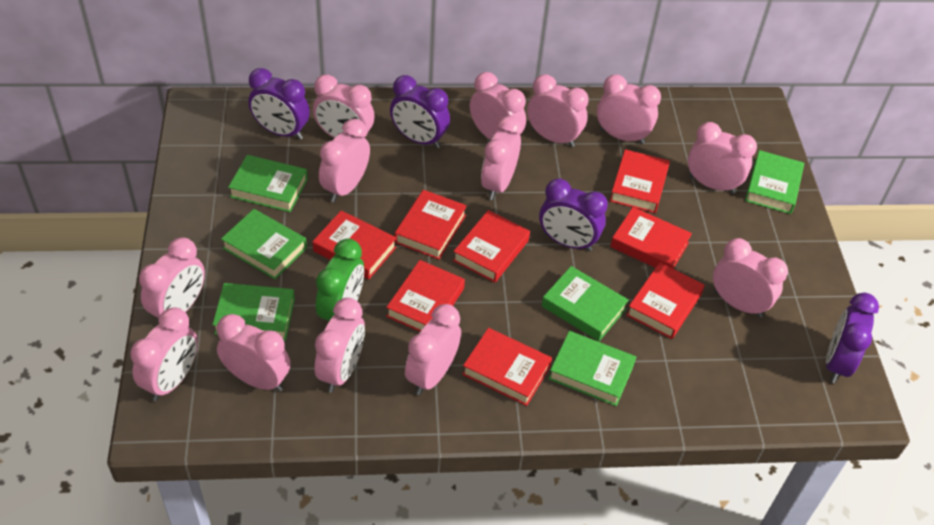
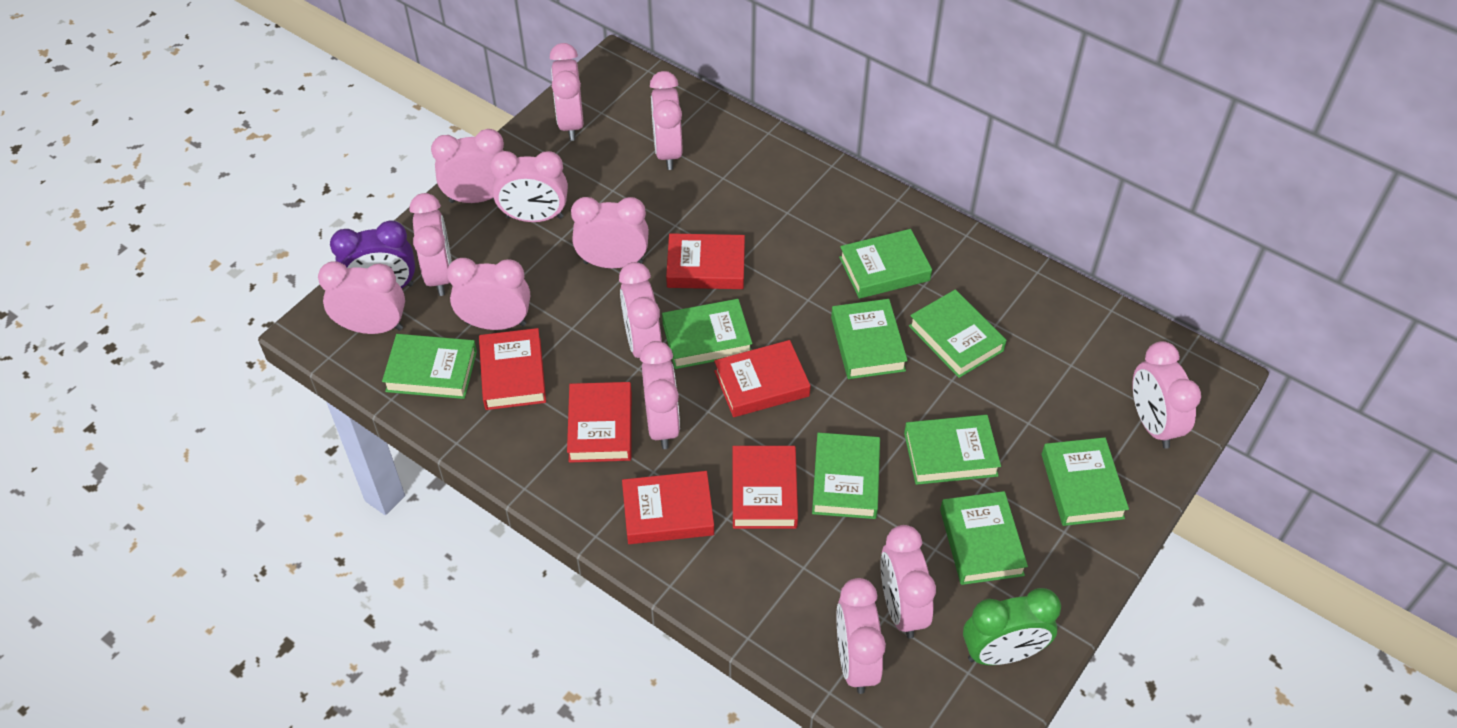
green book: 6 -> 9
purple clock: 4 -> 1
red book: 8 -> 6

